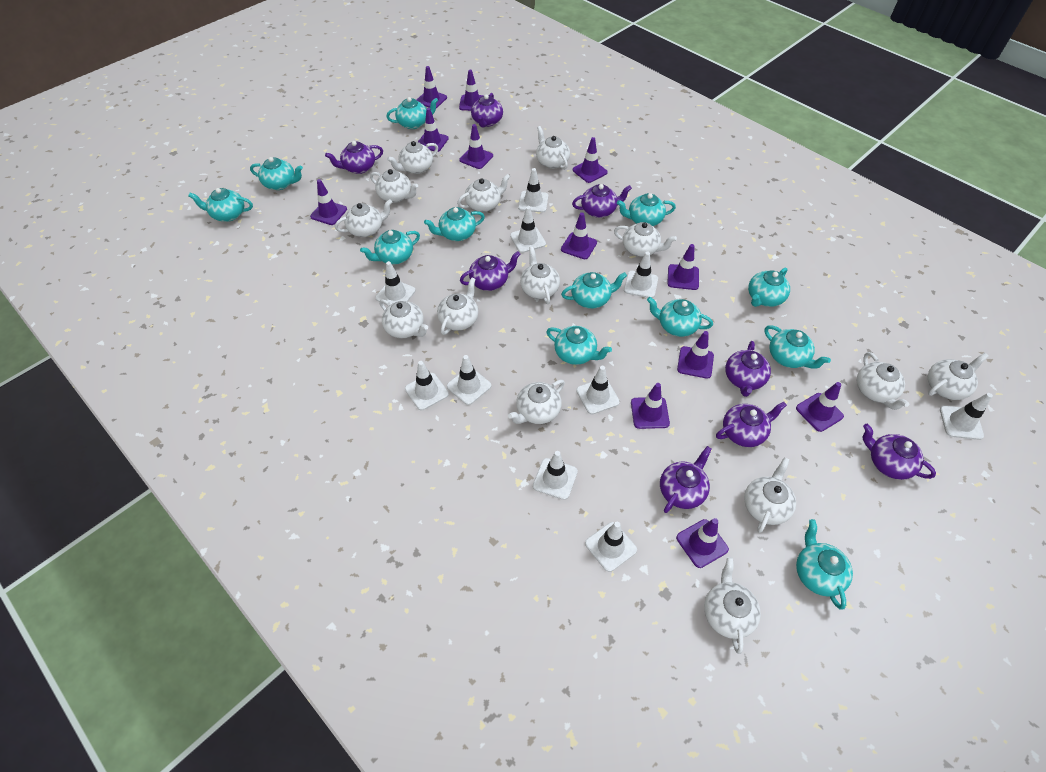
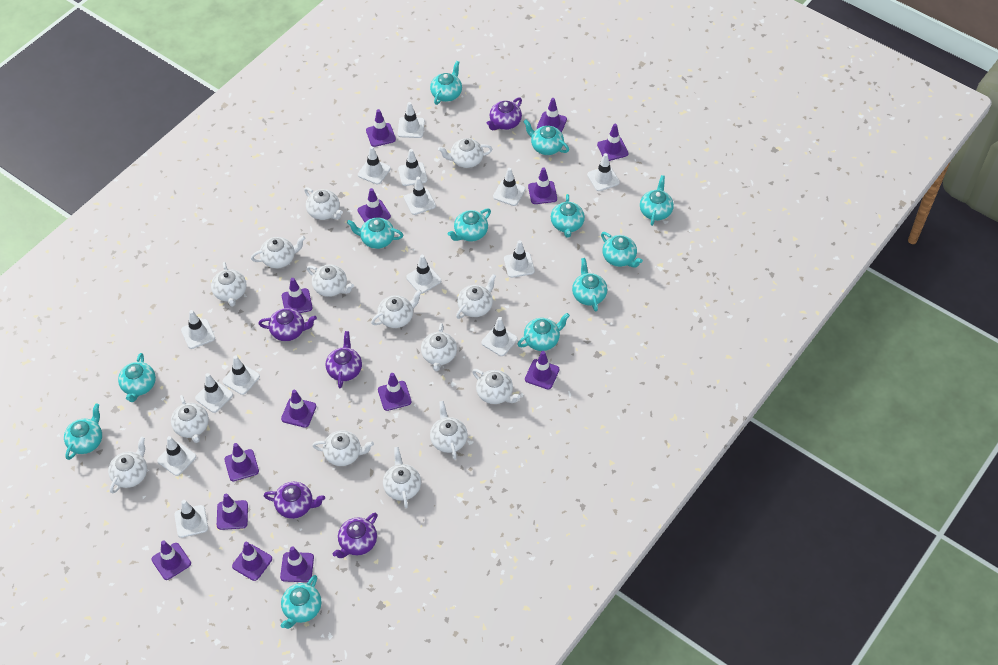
purple teapot: 8 -> 5
purple traffic cone: 12 -> 14
white traffic cone: 10 -> 14

